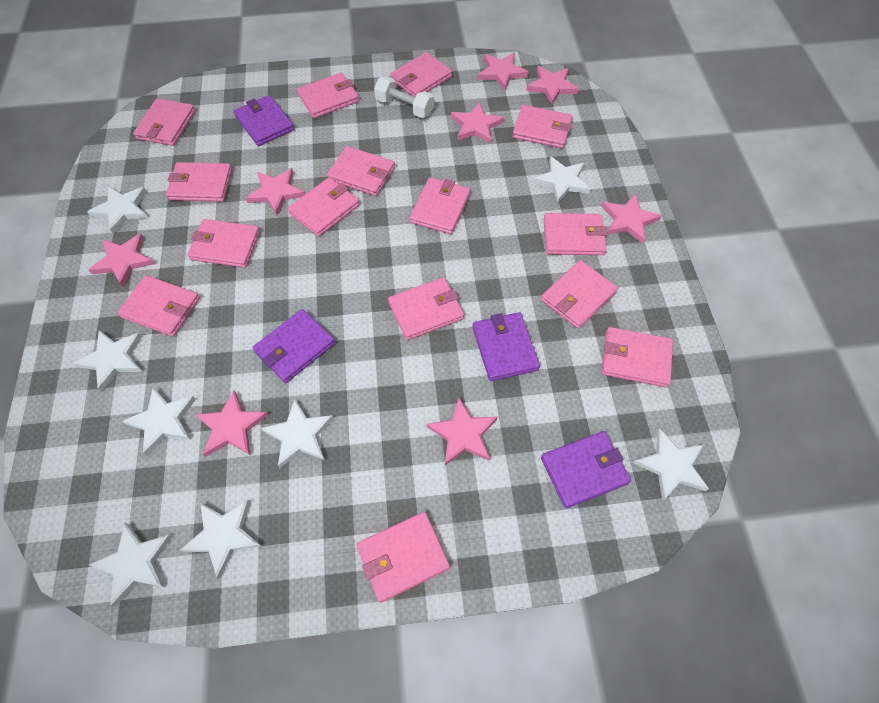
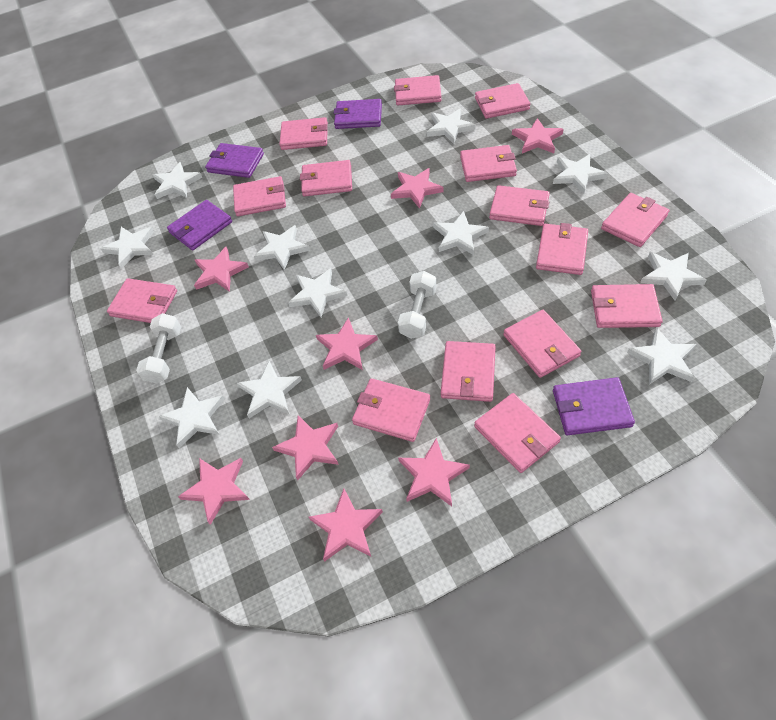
white dumbbell: 1 -> 2
white star: 8 -> 11

